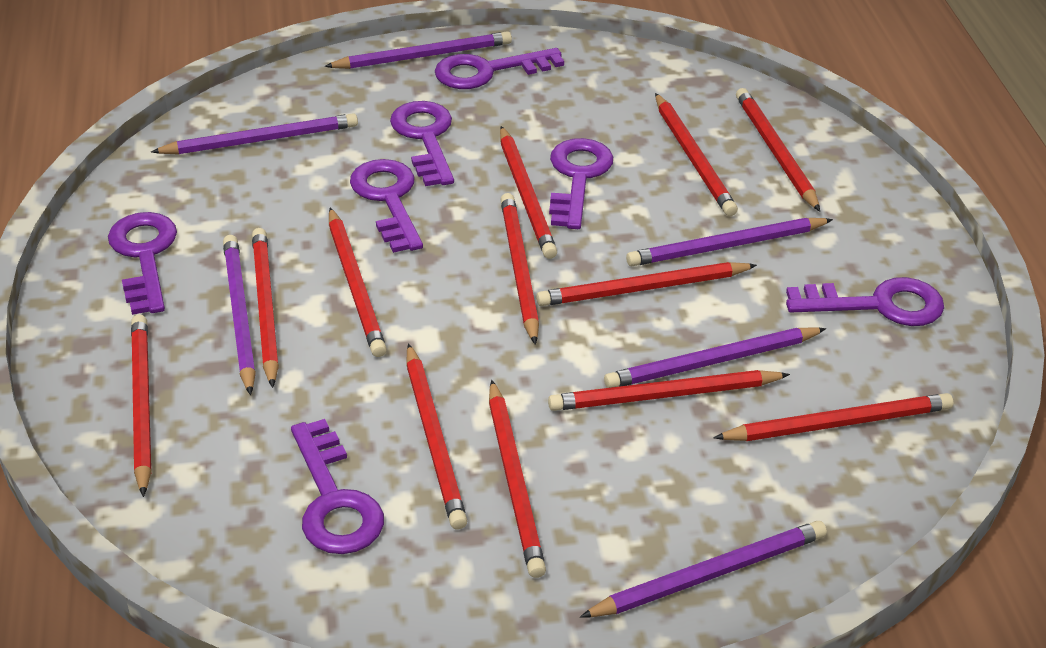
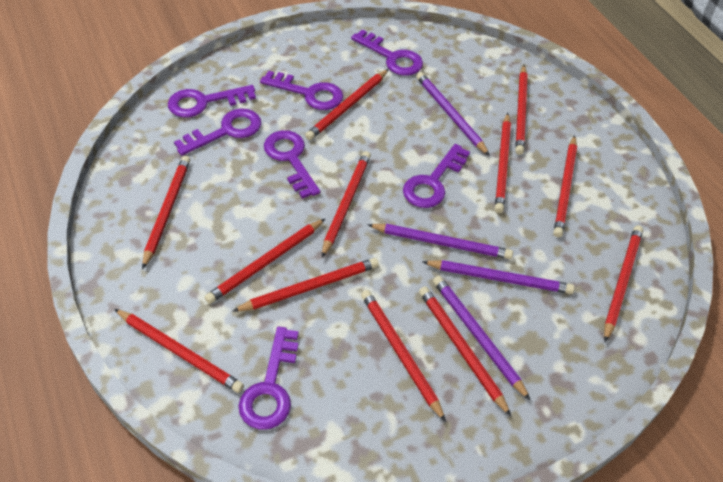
purple pencil: 6 -> 4

